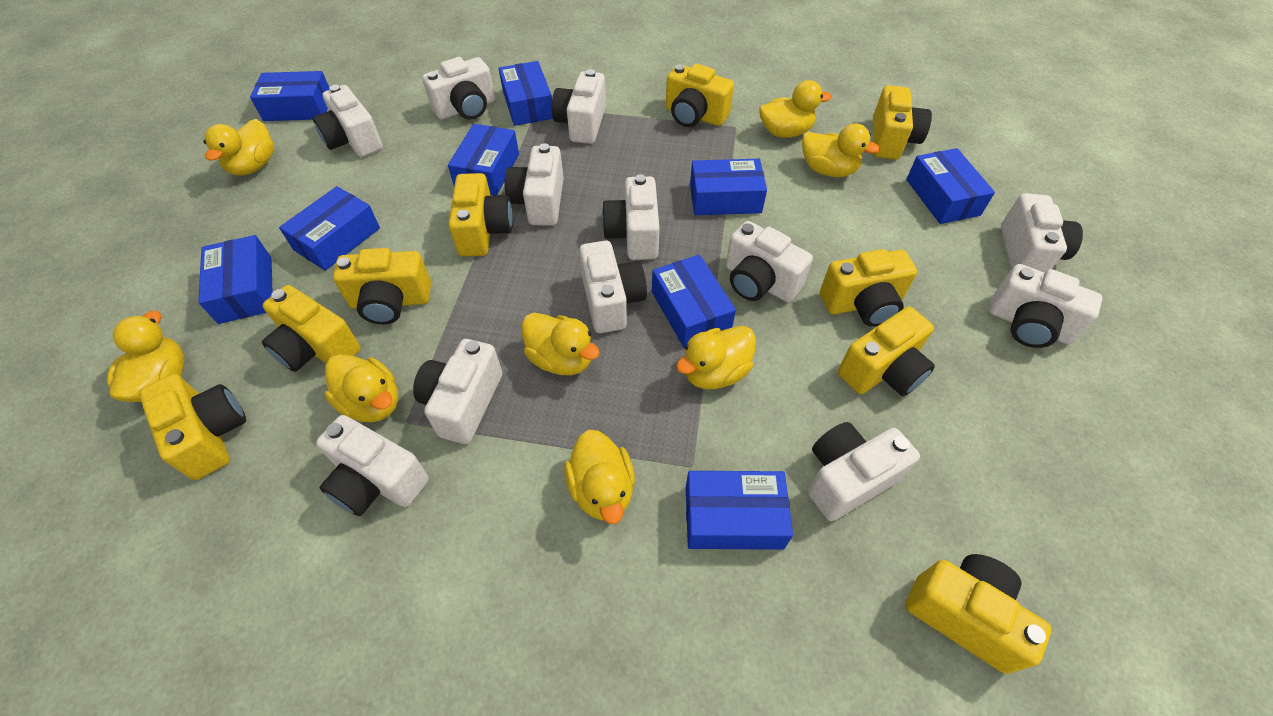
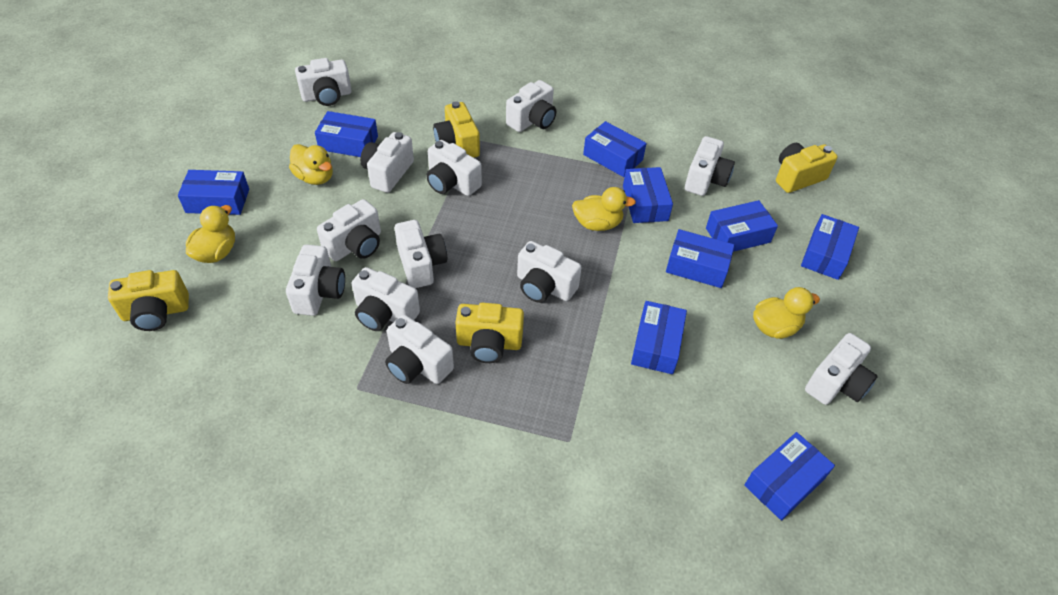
yellow camera: 9 -> 4
yellow duck: 8 -> 4

